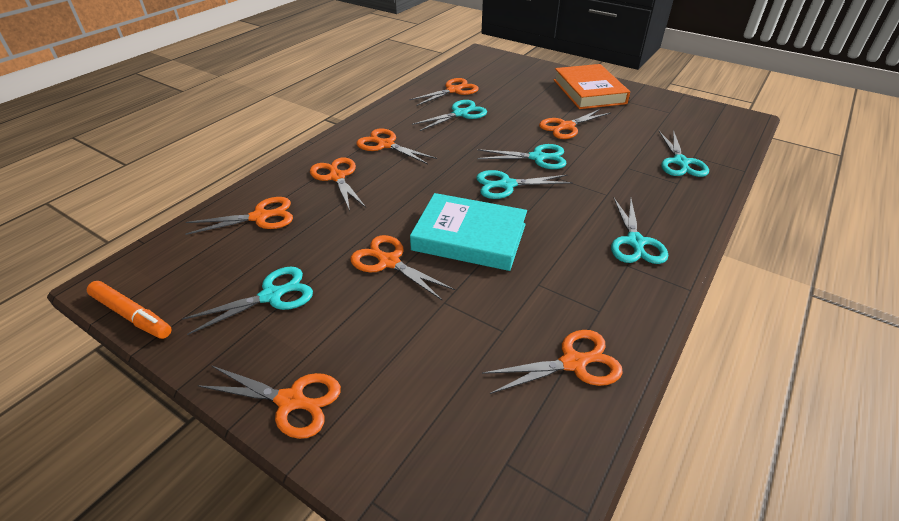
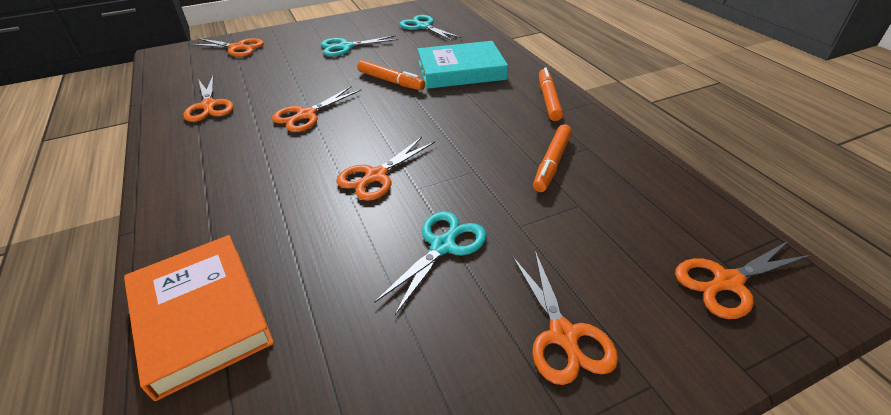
orange marker: 1 -> 3
orange scissors: 8 -> 6
turquoise scissors: 6 -> 3

